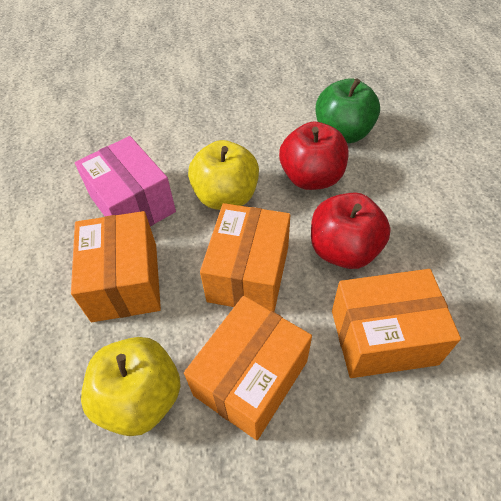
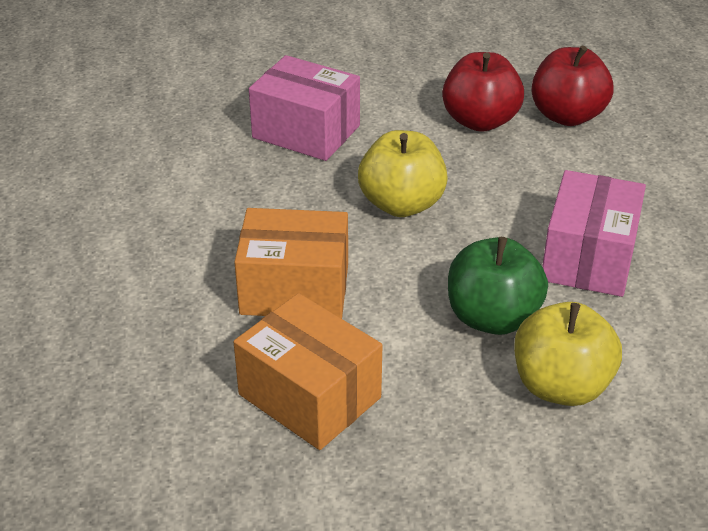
orange box: 4 -> 2
pink box: 1 -> 2

